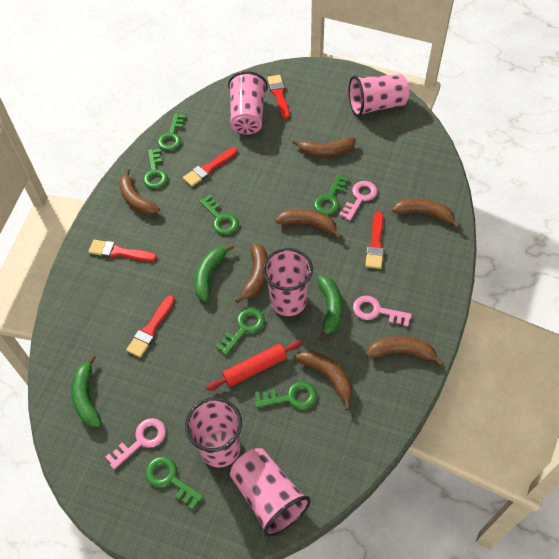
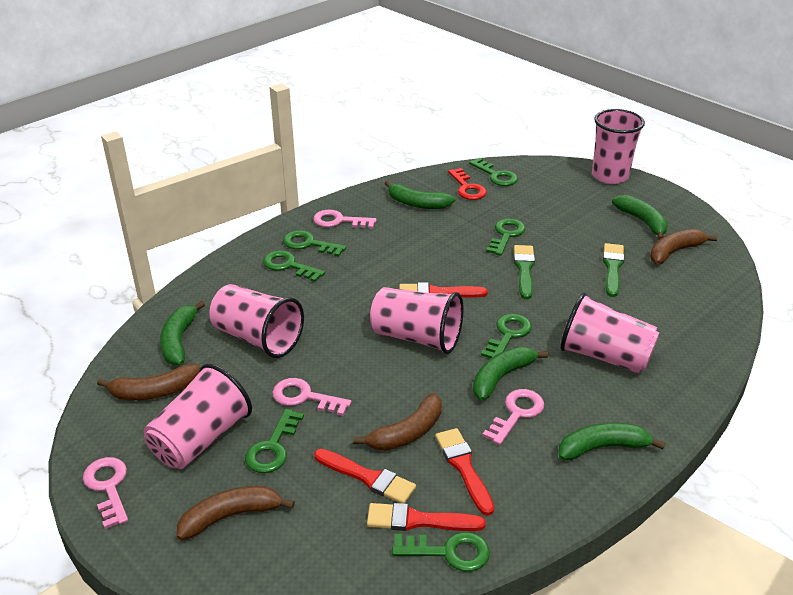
brown banana: 7 -> 4
green banana: 3 -> 5
green brush: 0 -> 2
pink key: 3 -> 4
red brush: 5 -> 4
red key: 0 -> 1
red rolling pin: 1 -> 0

